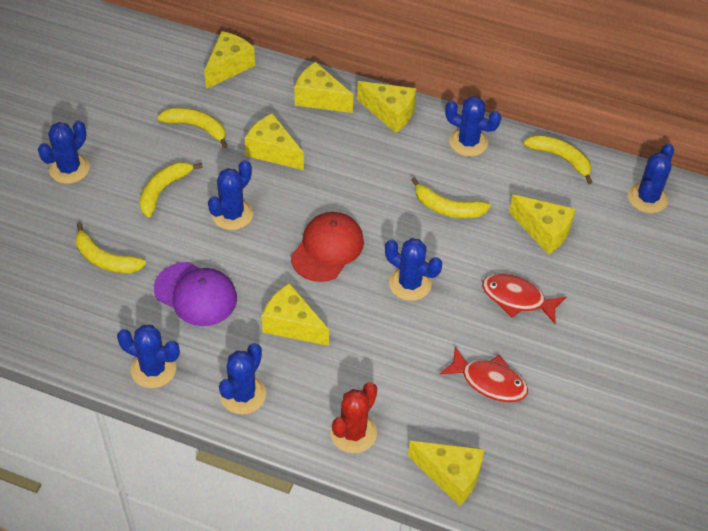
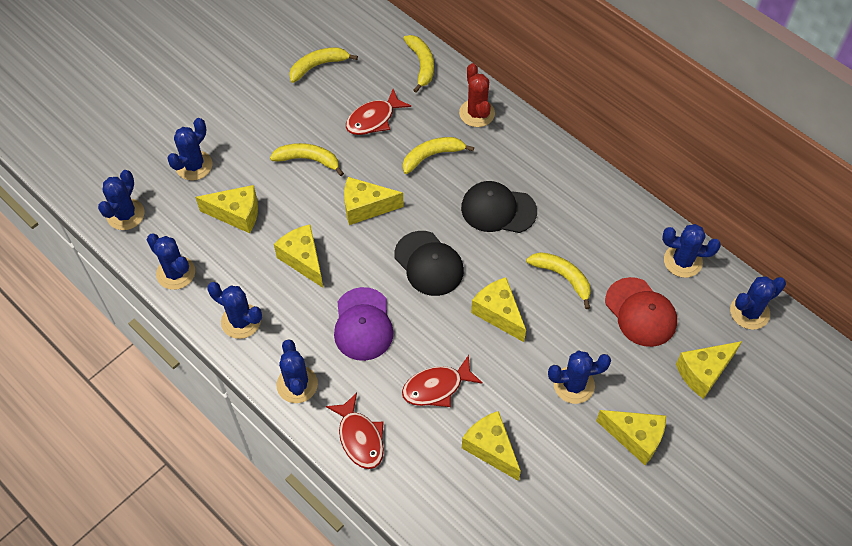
black cap: 0 -> 2
blue cactus: 7 -> 8
red fish: 2 -> 3

